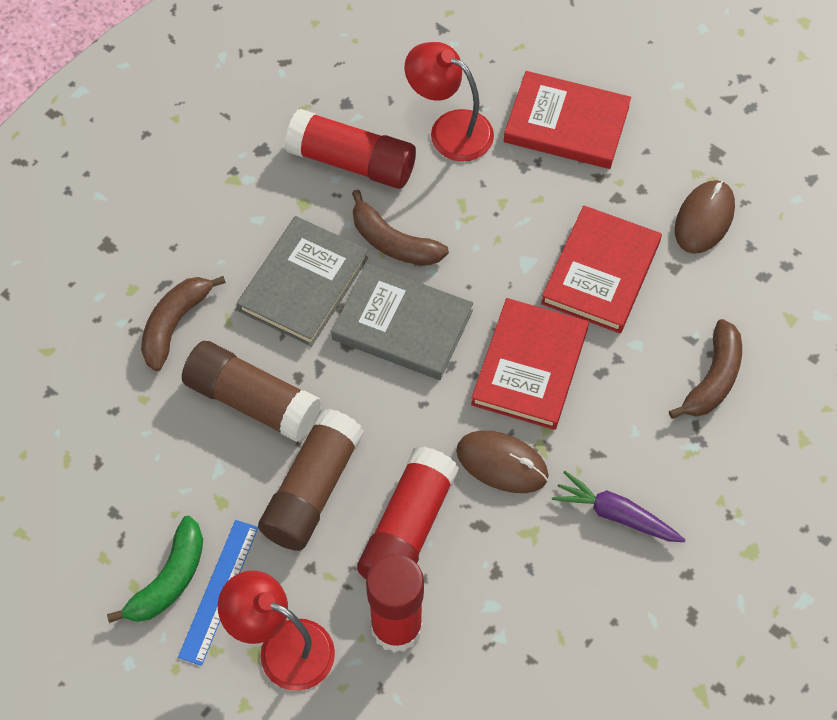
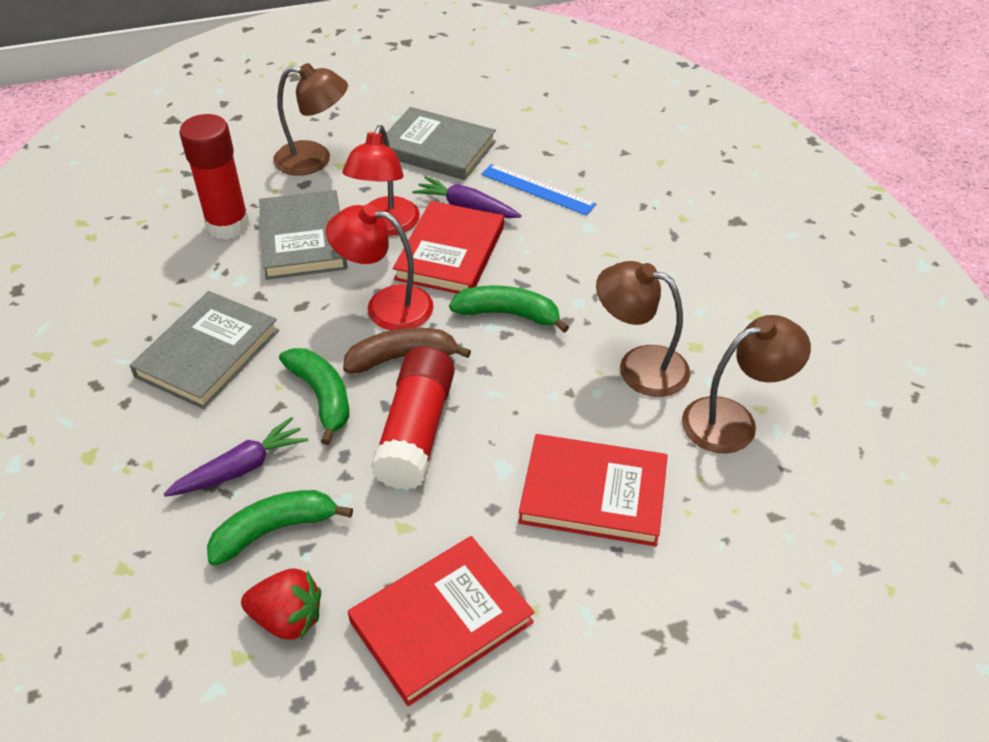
brown banana: 3 -> 1
brown glue stick: 2 -> 0
brown lamp: 0 -> 3
brown mouse: 2 -> 0
green banana: 1 -> 3
grey book: 2 -> 3
purple carrot: 1 -> 2
red glue stick: 3 -> 2
red strawberry: 0 -> 1

